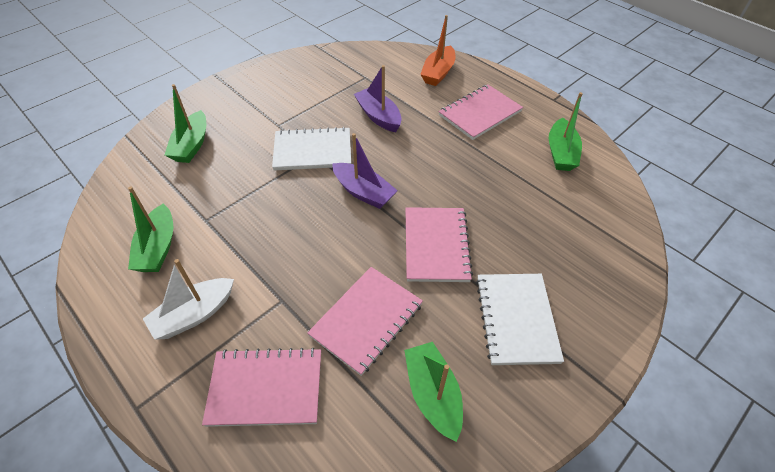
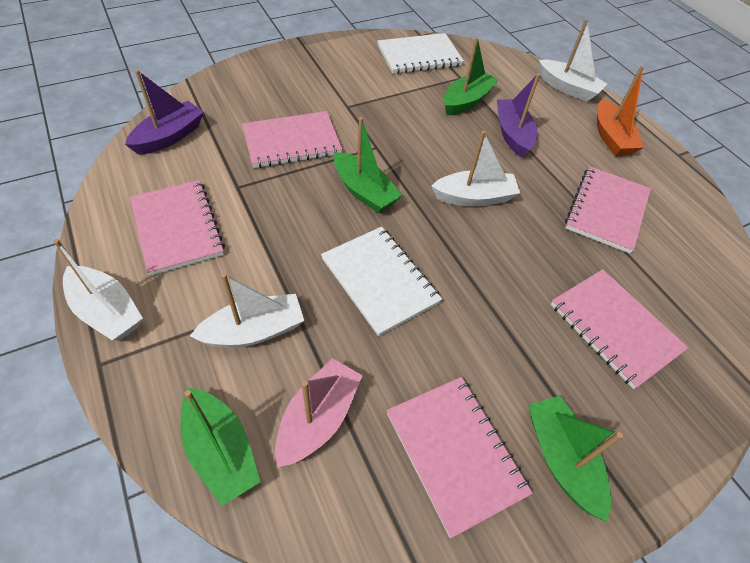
pink boat: 0 -> 1
pink notebook: 4 -> 5
white boat: 1 -> 4

